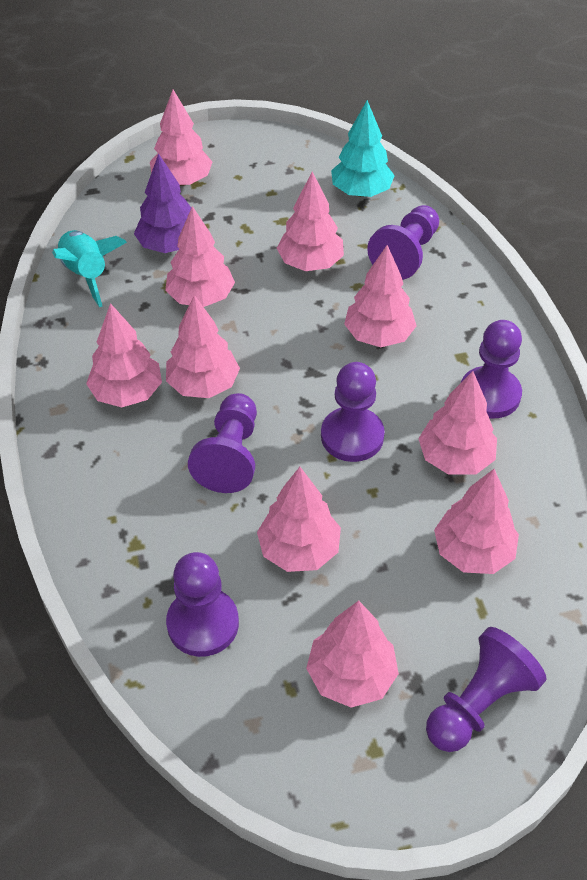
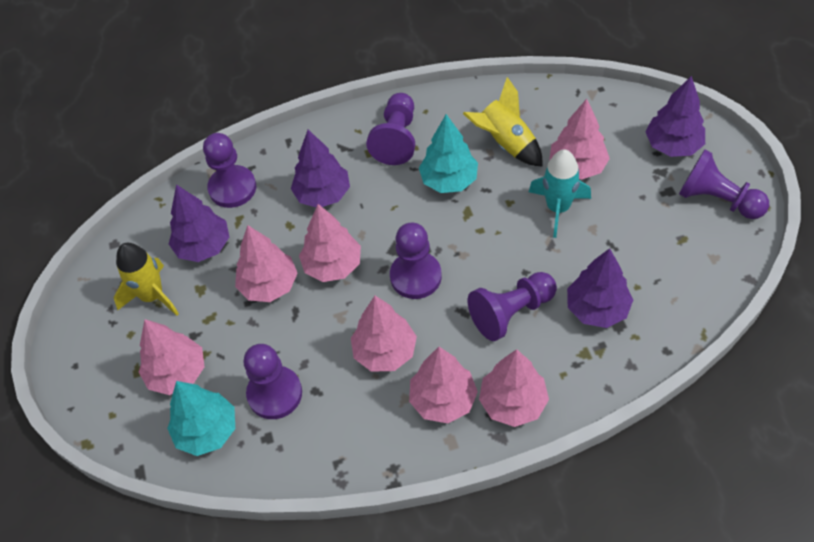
pink tree: 10 -> 7
purple tree: 1 -> 4
turquoise tree: 1 -> 2
yellow rocket: 0 -> 2

